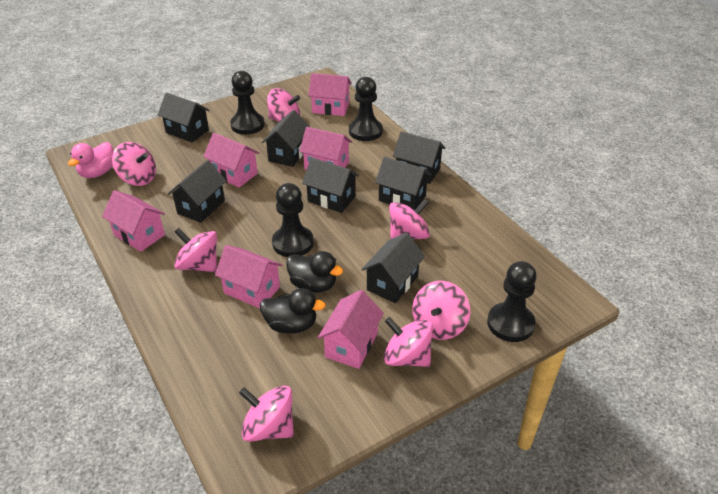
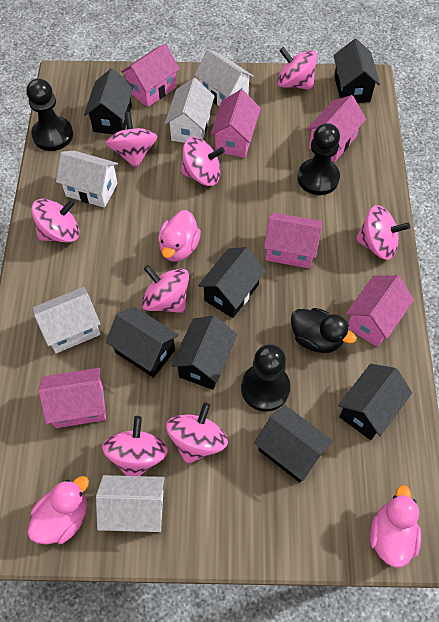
black duck: 2 -> 1
black pawn: 4 -> 3
pink duck: 1 -> 3
pink spinning top: 7 -> 8
white house: 0 -> 5

